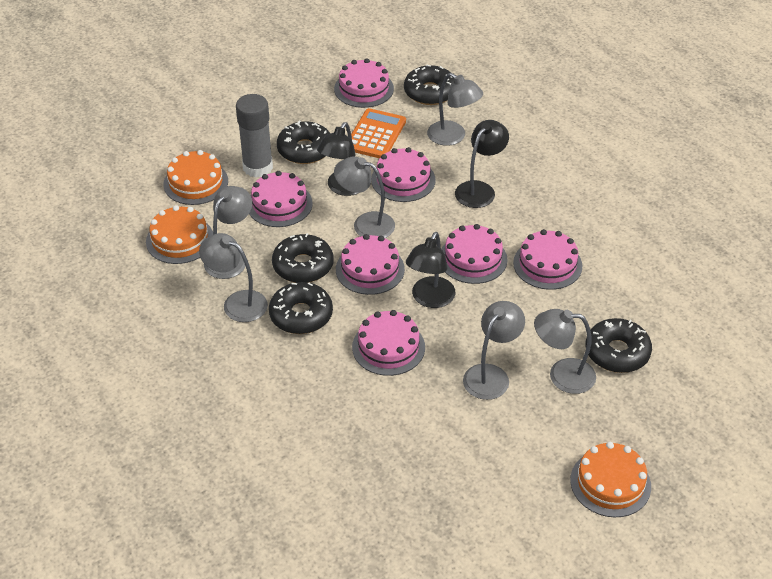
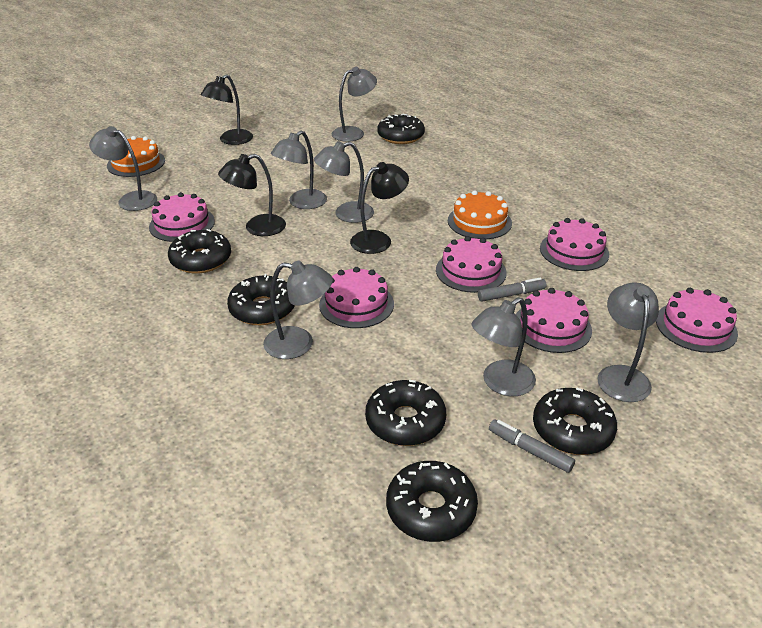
black donut: 5 -> 6
grey glue stick: 1 -> 0
grey lamp: 6 -> 7
grey marker: 0 -> 2
orange cake: 3 -> 2
orange calculator: 1 -> 0
pink cake: 7 -> 6

